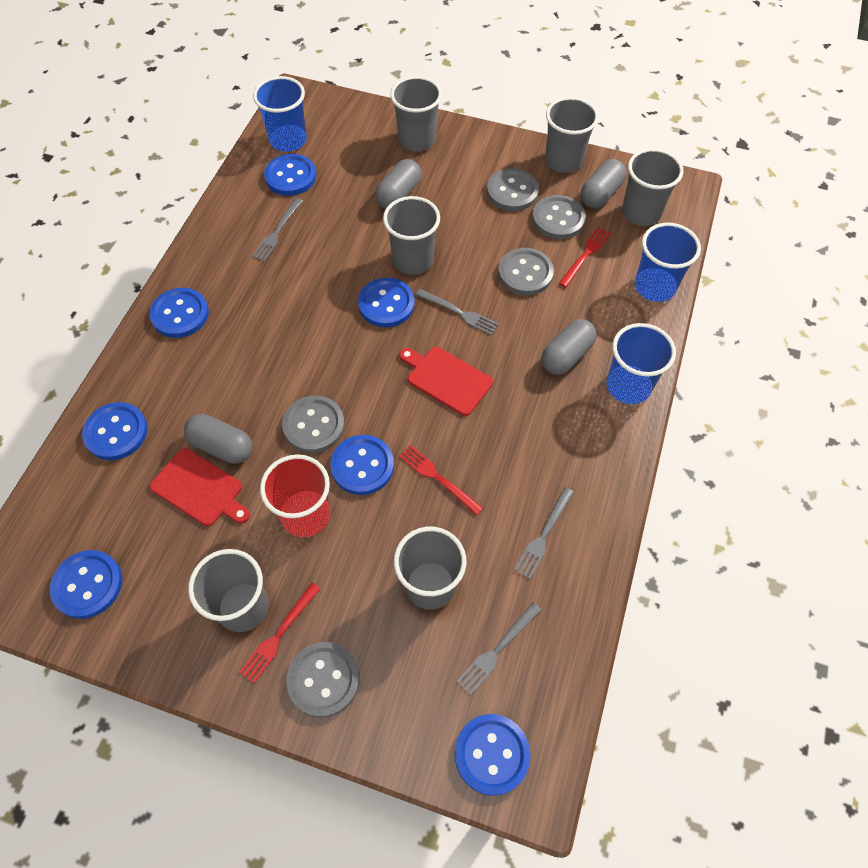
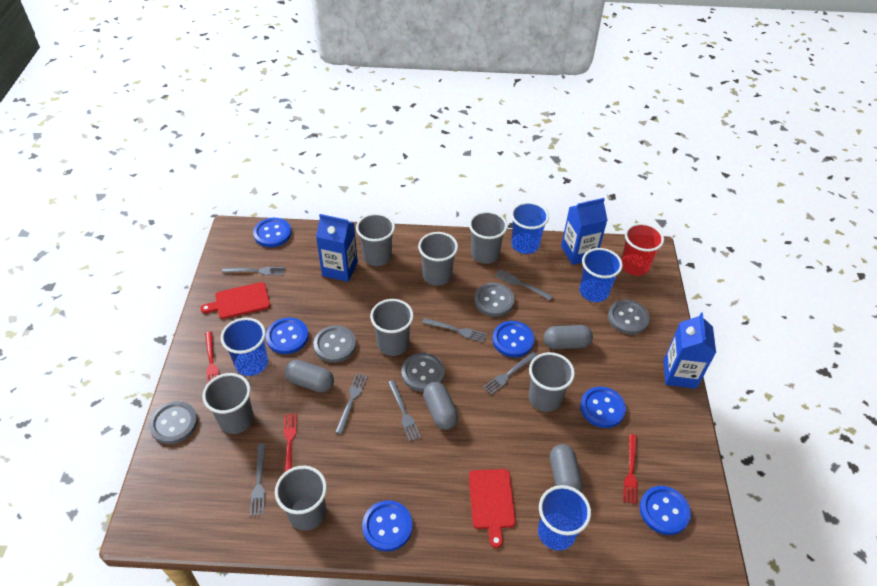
blue button: 7 -> 6
blue carton: 0 -> 3
blue cup: 3 -> 4
grey cup: 6 -> 7
grey fork: 4 -> 7

